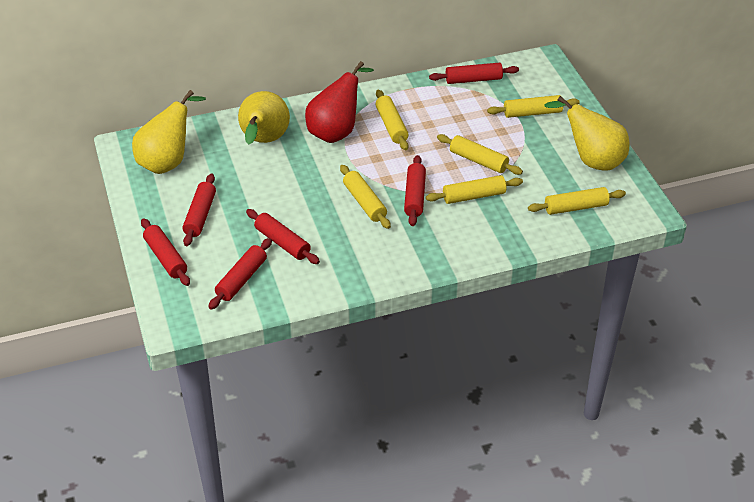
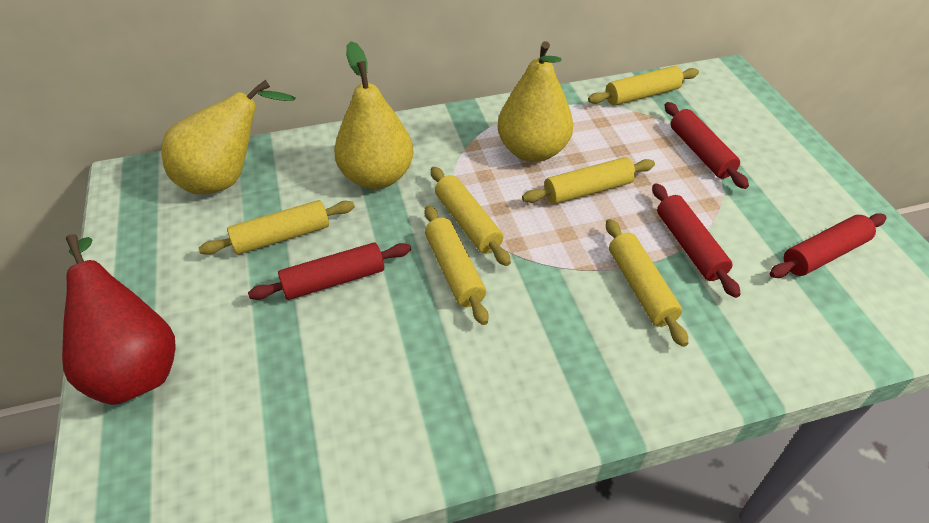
red rolling pin: 6 -> 4

